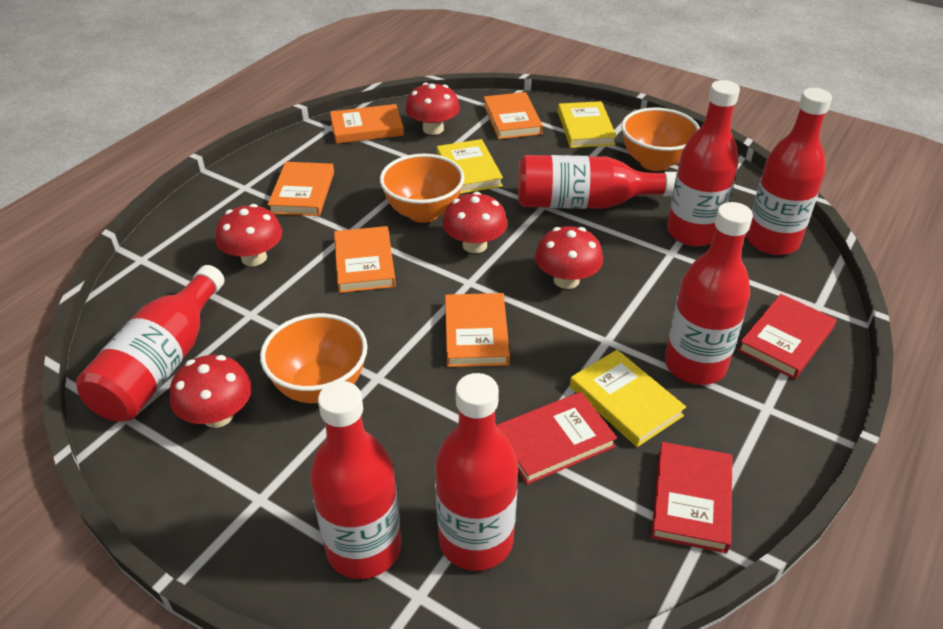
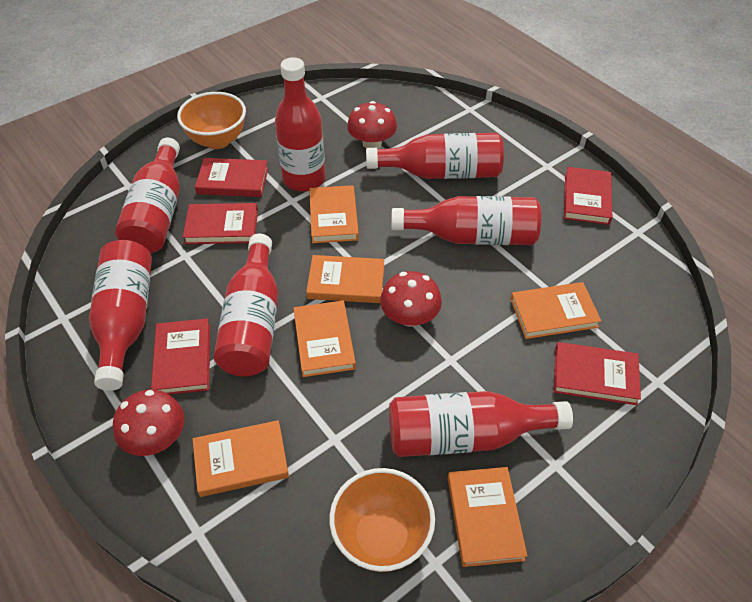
orange book: 5 -> 6
orange bowl: 3 -> 2
red book: 3 -> 5
red mushroom: 5 -> 3
yellow book: 3 -> 0

